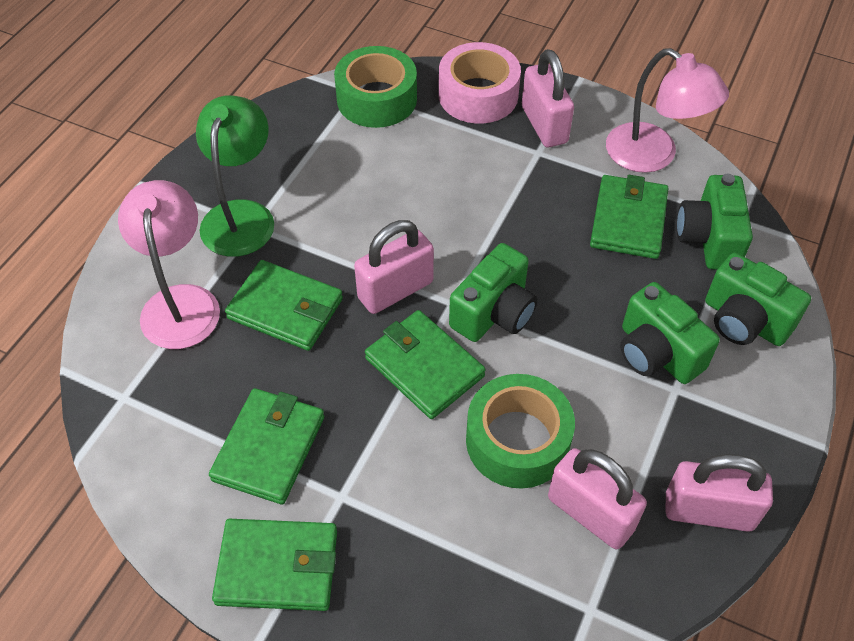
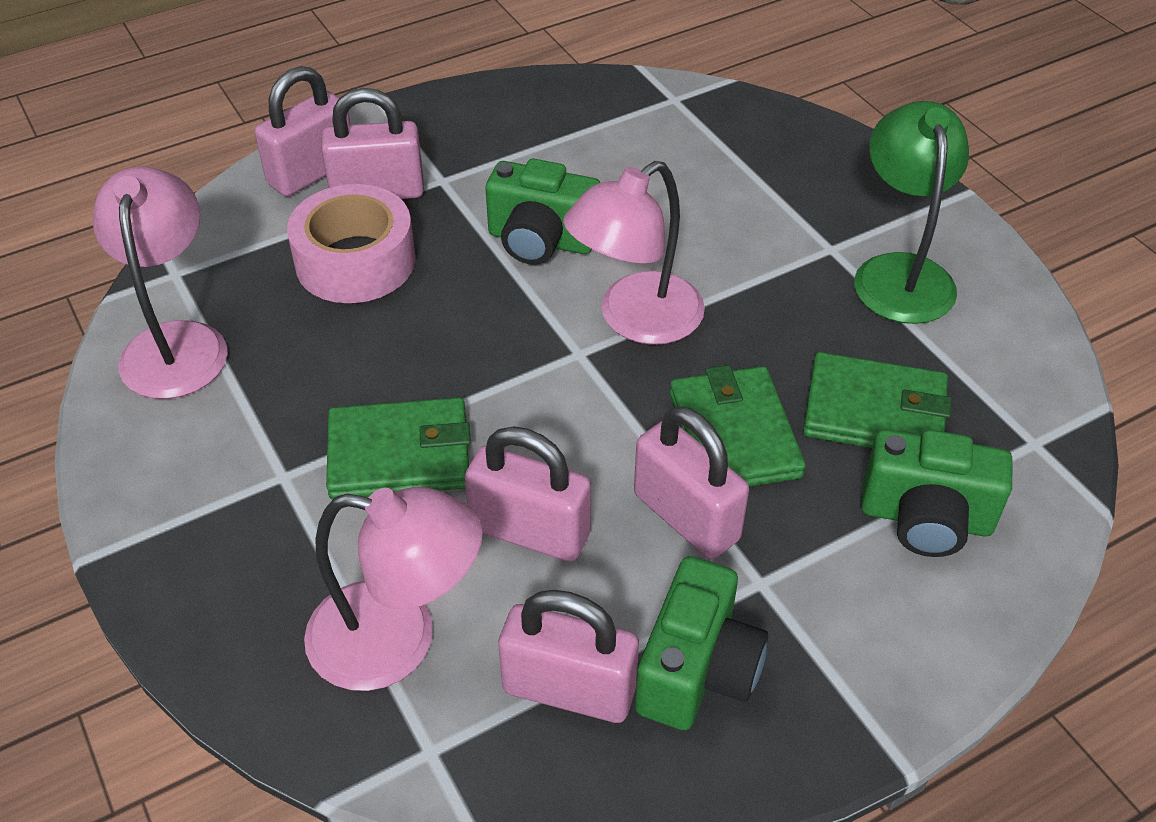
green camera: 4 -> 3
green tape: 2 -> 0
green wallet: 5 -> 3
pink lamp: 2 -> 3
pink padlock: 4 -> 5

